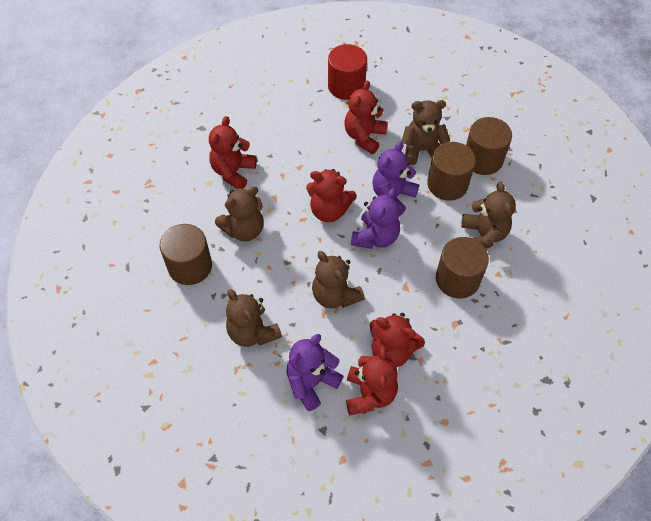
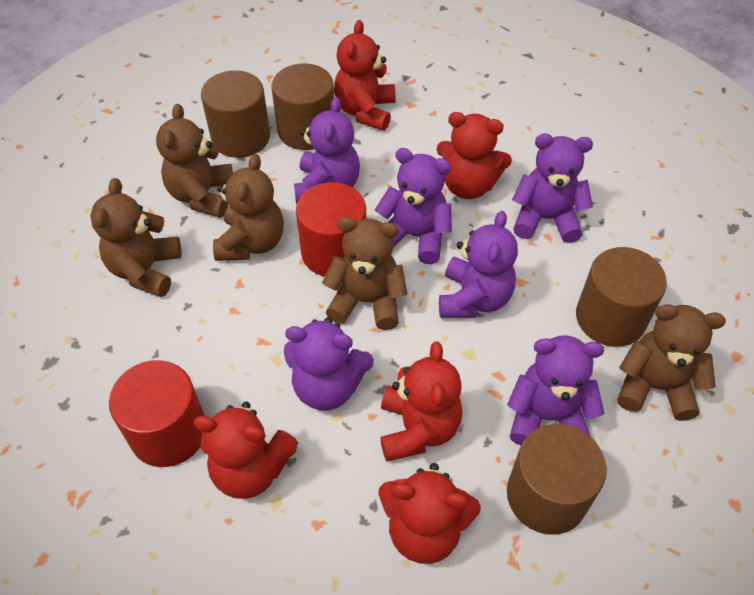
purple teddy bear: 3 -> 6
red cylinder: 1 -> 2

